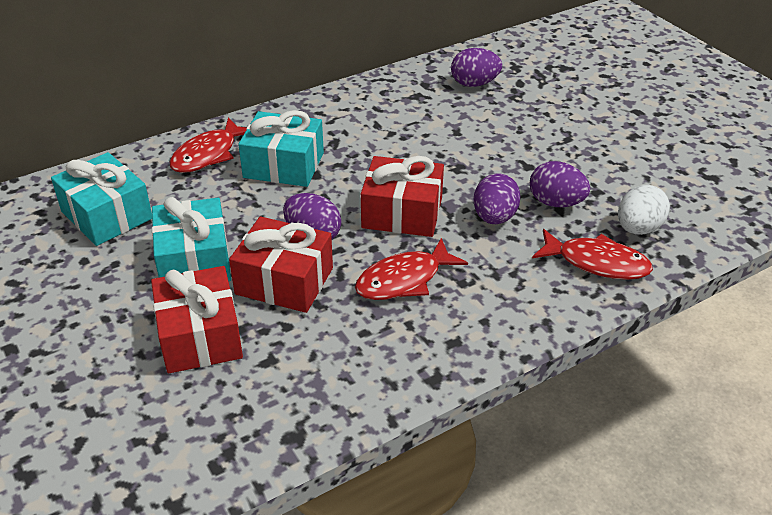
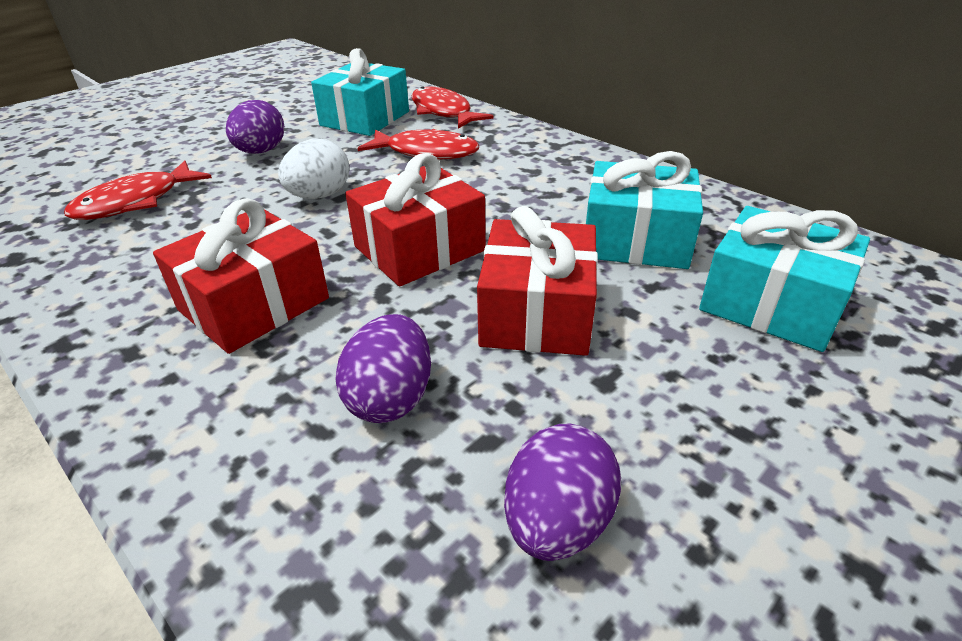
purple egg: 4 -> 3

